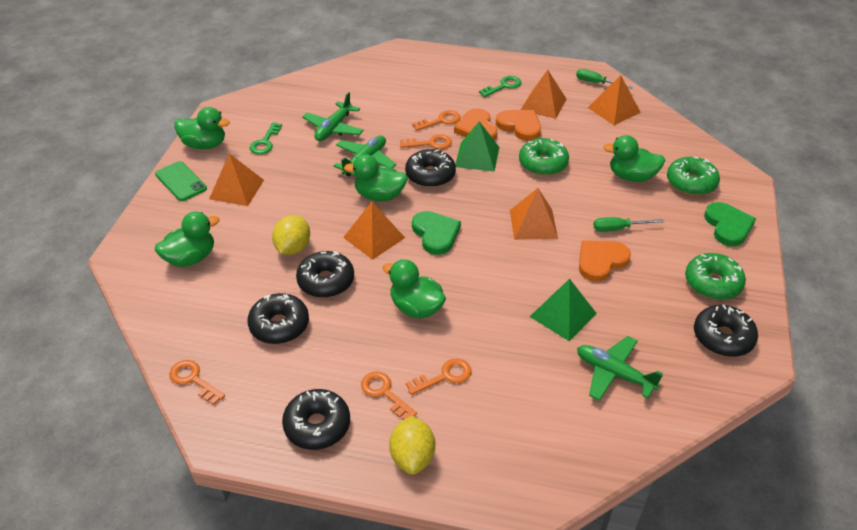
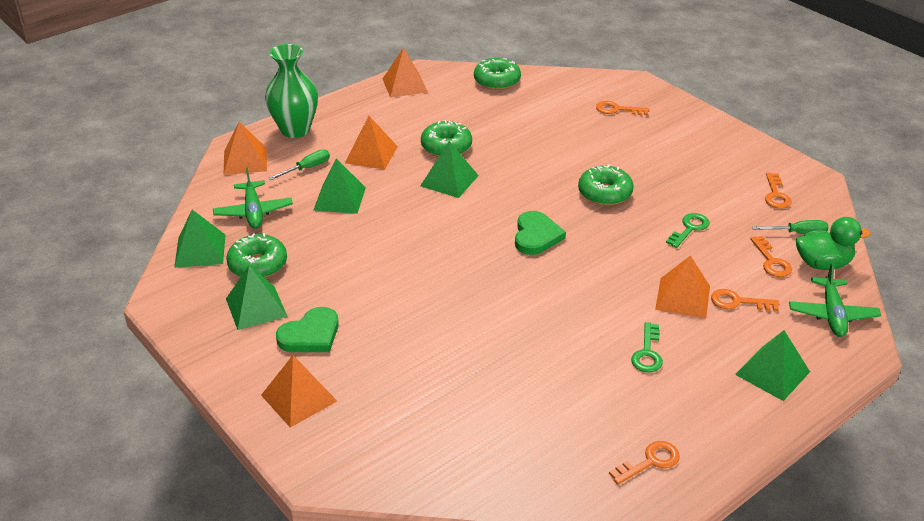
black donut: 5 -> 0
green donut: 3 -> 4
green duck: 5 -> 1
green phone: 1 -> 0
green plane: 3 -> 2
green pyramid: 2 -> 5
green vase: 0 -> 1
orange heart: 3 -> 0
yellow lemon: 2 -> 0

